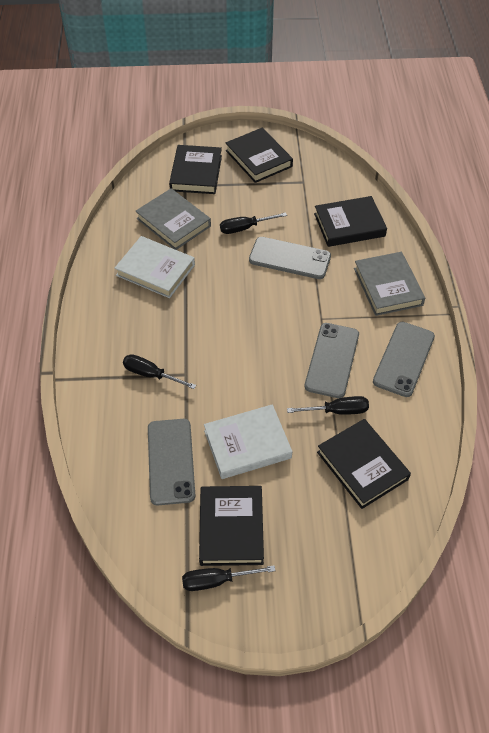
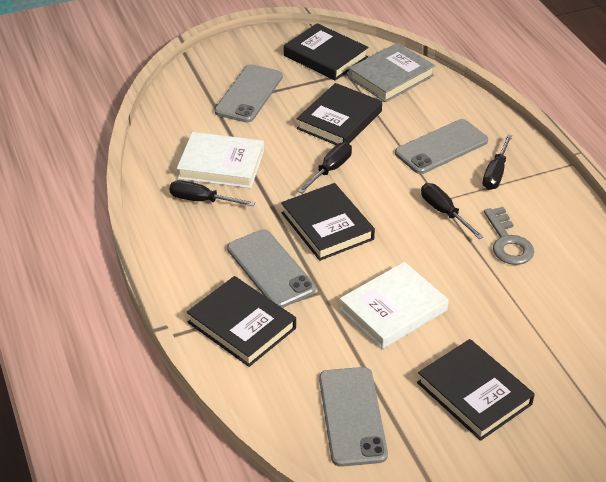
grey book: 2 -> 1
grey key: 0 -> 1

